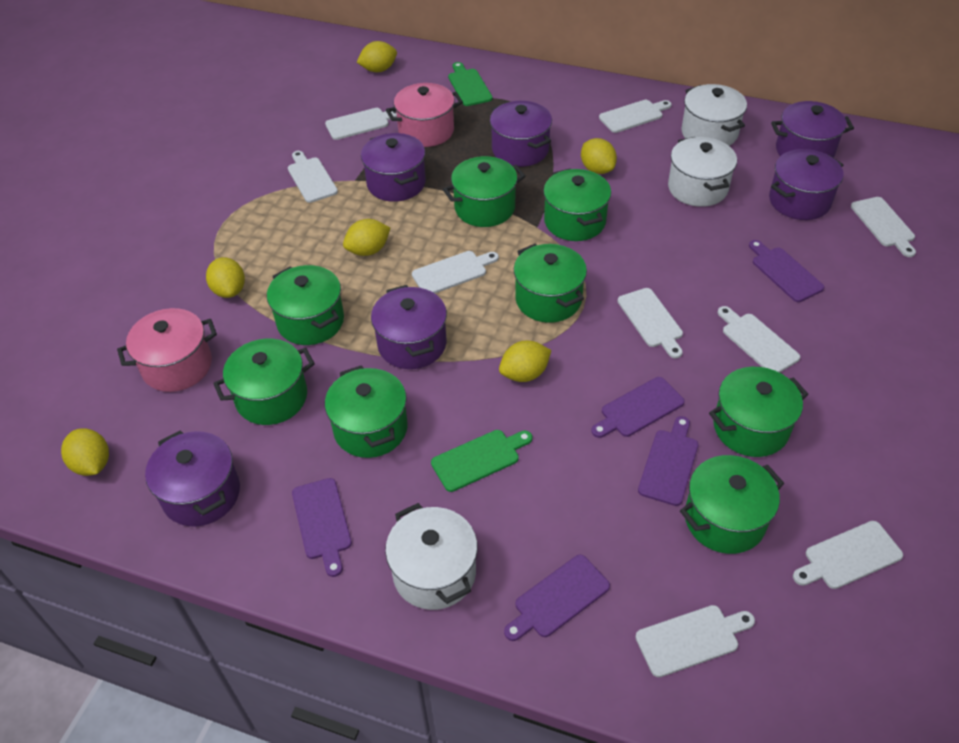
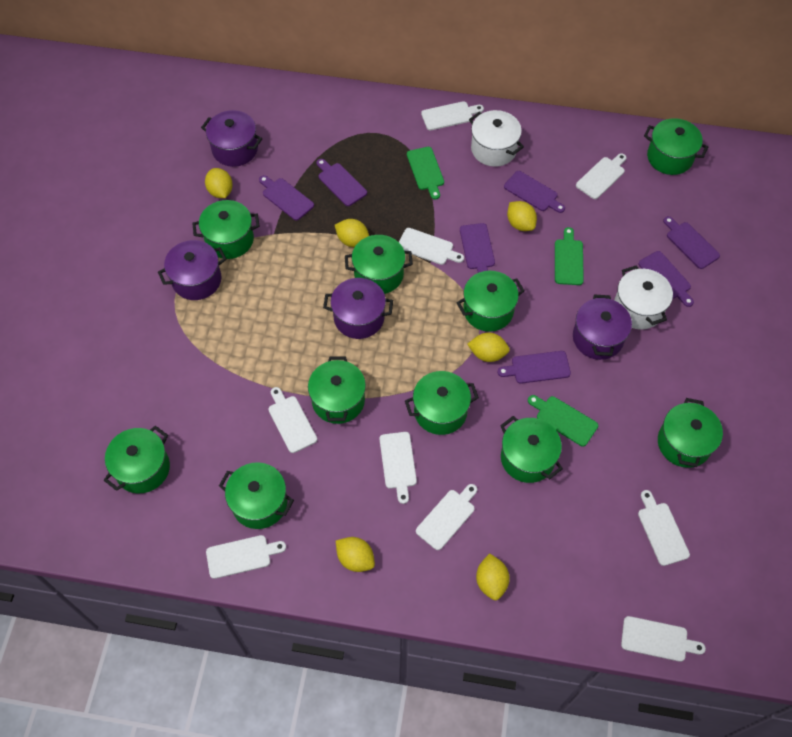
green cutting board: 2 -> 3
green pot: 8 -> 10
pink pot: 2 -> 0
purple cutting board: 5 -> 7
purple pot: 6 -> 4
white pot: 3 -> 2

